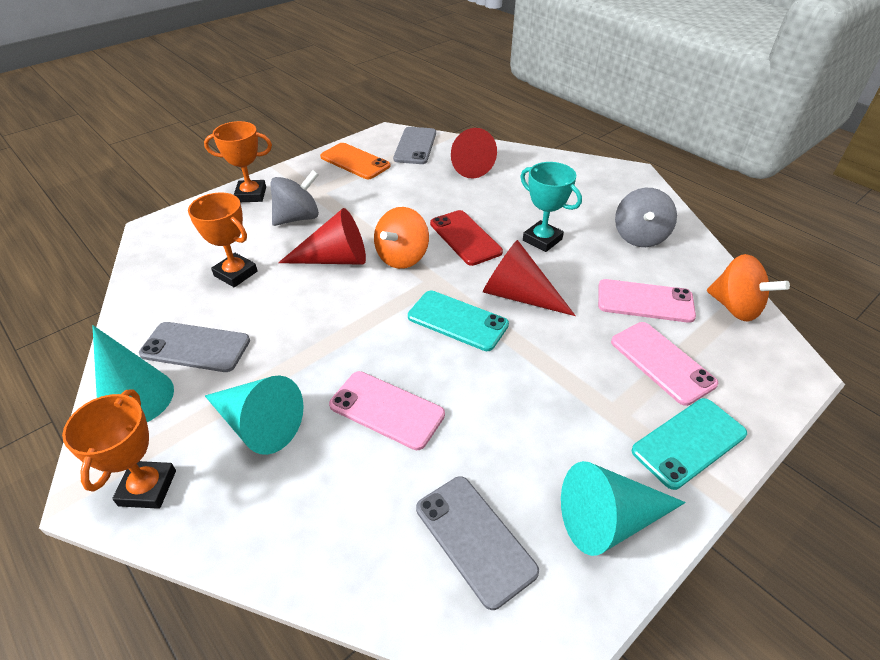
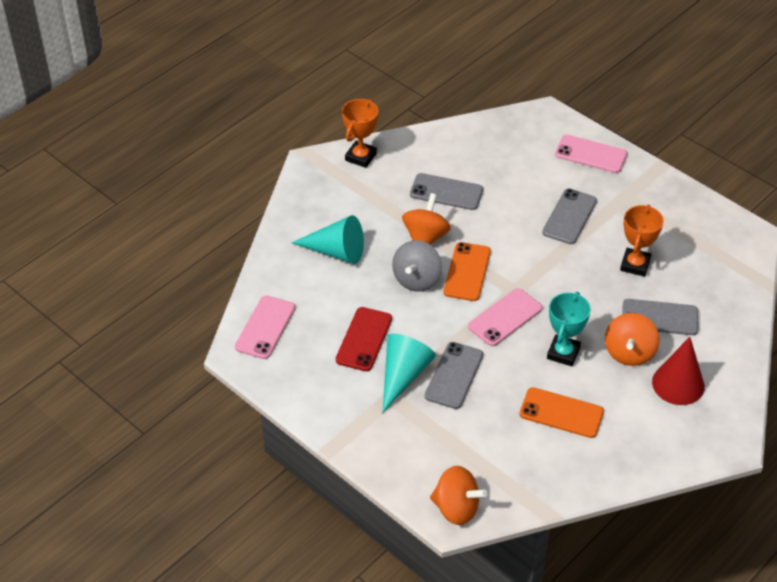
grey phone: 3 -> 4
grey spinning top: 2 -> 1
orange phone: 1 -> 2
orange spinning top: 2 -> 3
orange trophy: 3 -> 2
red cone: 3 -> 1
turquoise cone: 3 -> 2
turquoise phone: 2 -> 0

